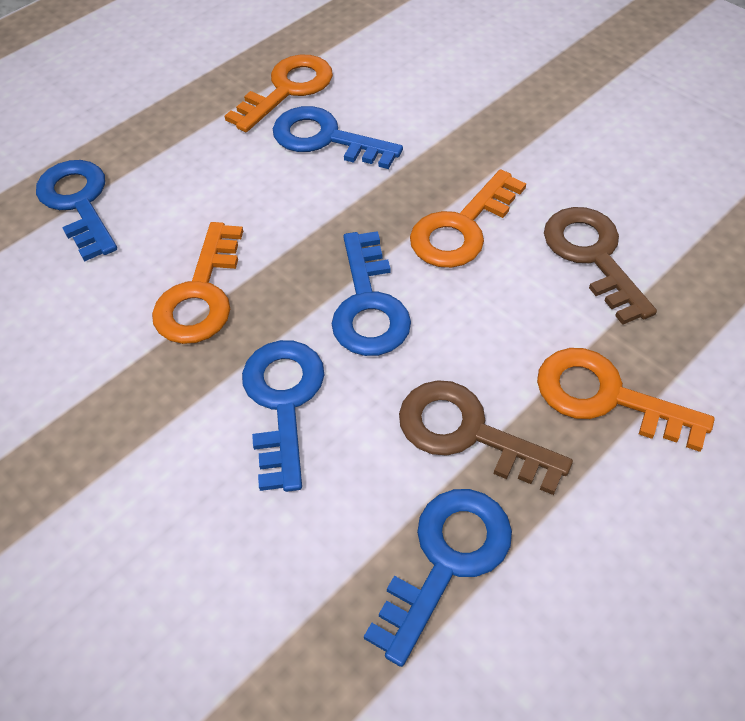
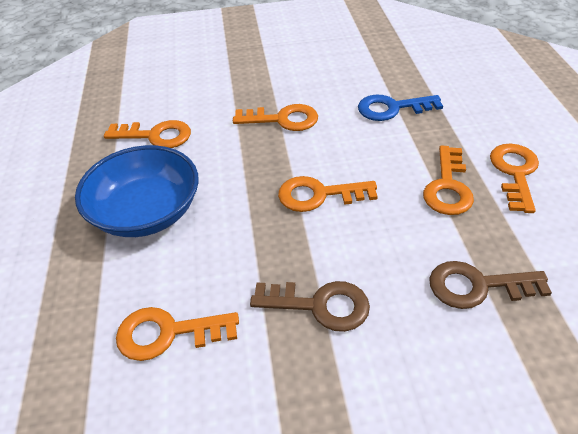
blue bowl: 0 -> 1
blue key: 5 -> 1
orange key: 4 -> 6

